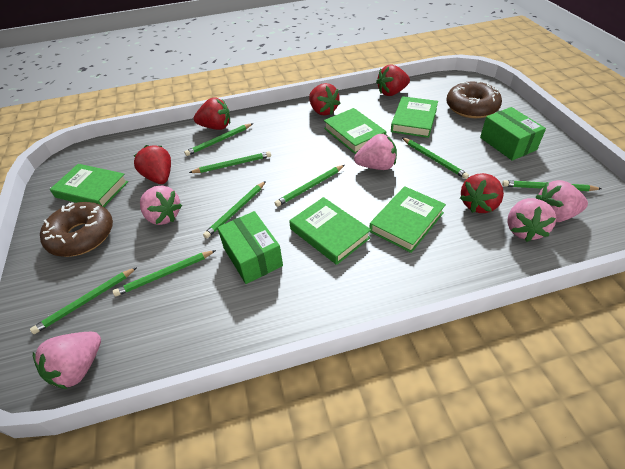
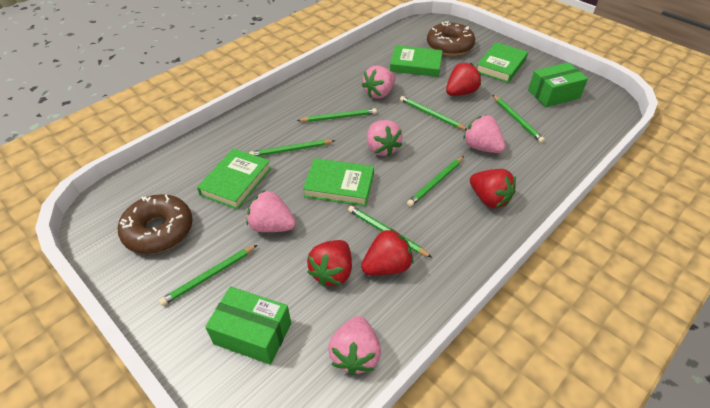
green book: 5 -> 4
green pencil: 8 -> 7
red strawberry: 5 -> 4

